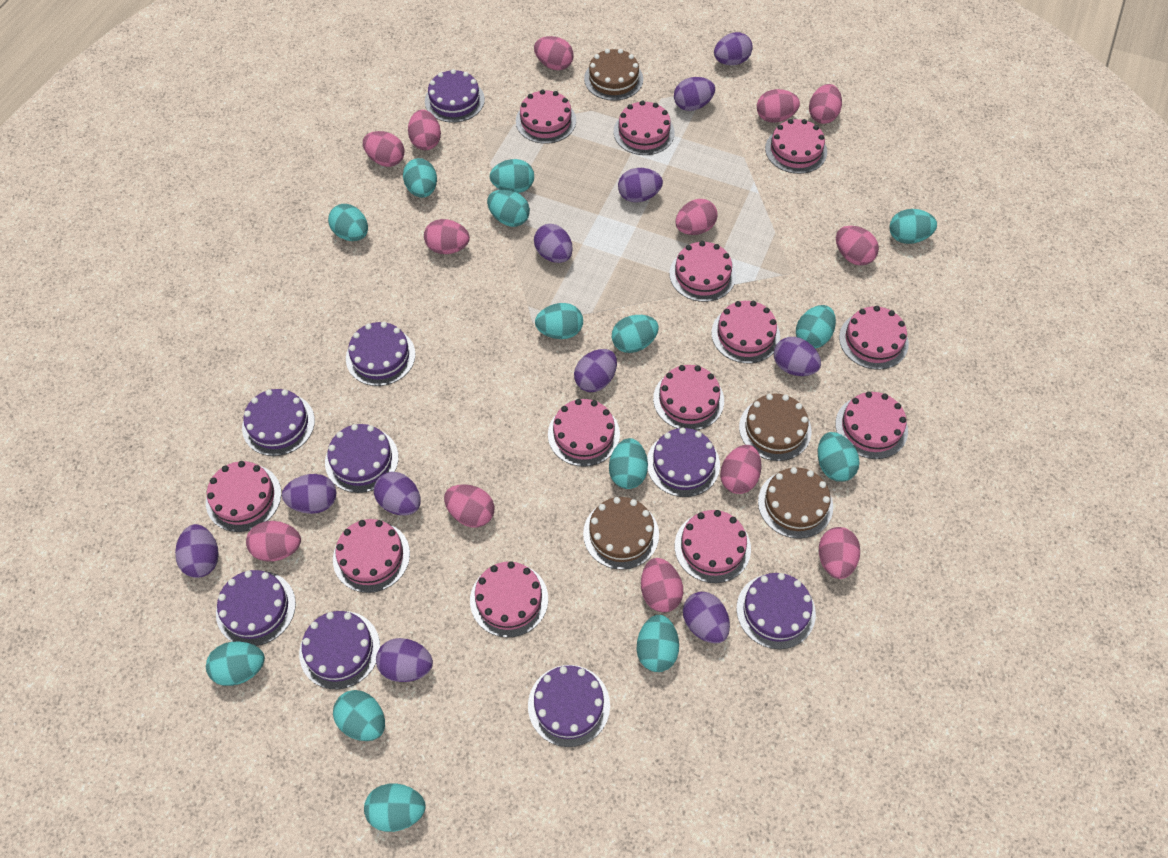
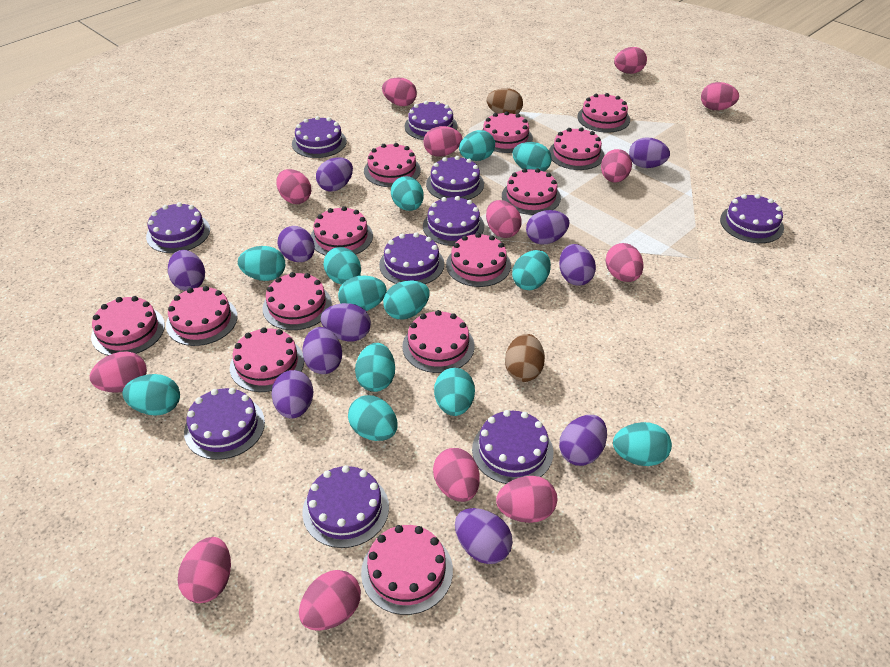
brown cake: 4 -> 0
brown egg: 0 -> 2
purple cake: 9 -> 10
turquoise egg: 14 -> 13

